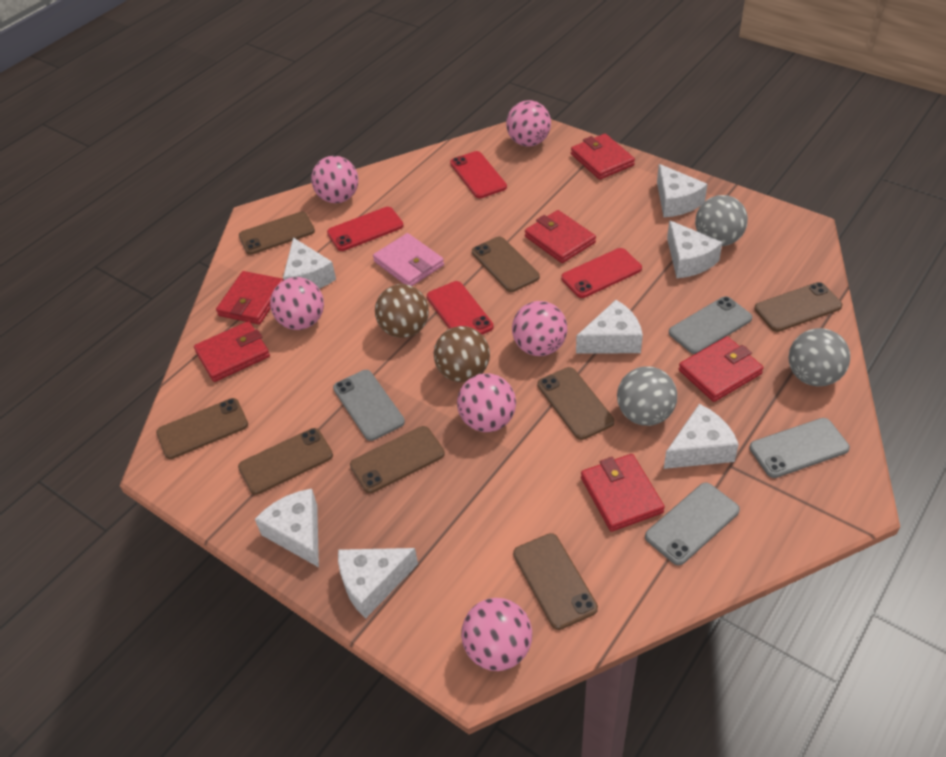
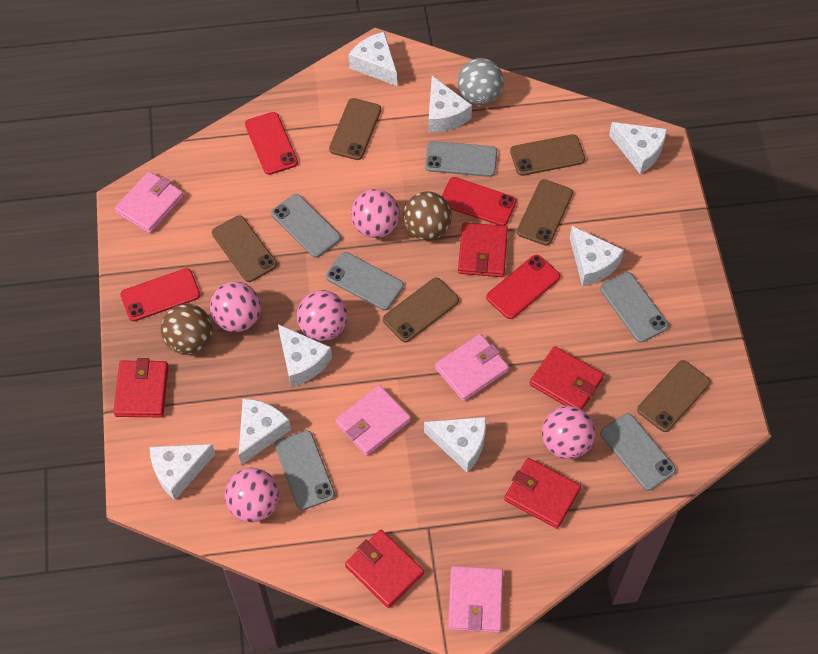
brown phone: 8 -> 6
grey ball: 3 -> 1
grey phone: 4 -> 6
pink ball: 6 -> 5
pink wallet: 1 -> 4
red wallet: 6 -> 5
white cheese: 7 -> 8

